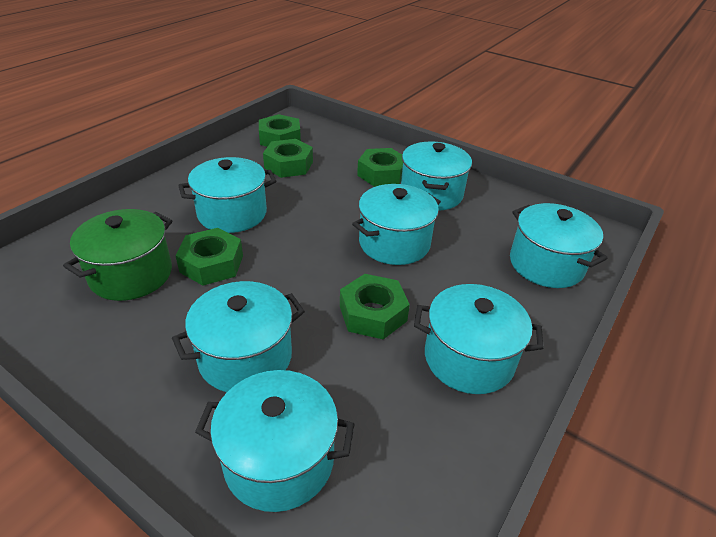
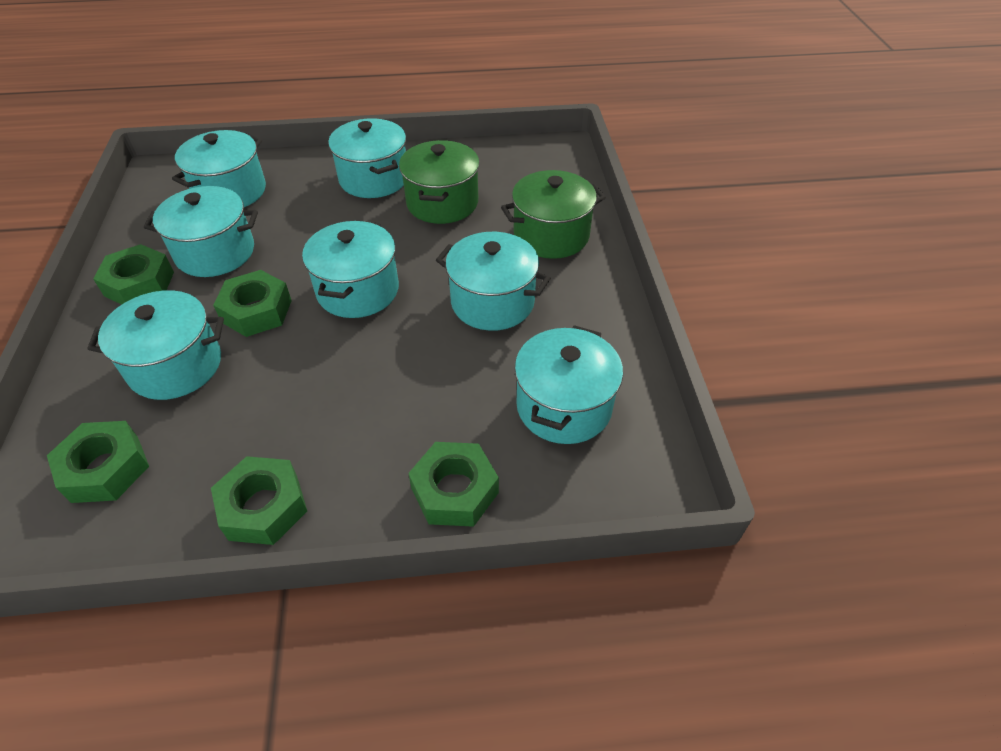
green pot: 1 -> 2

